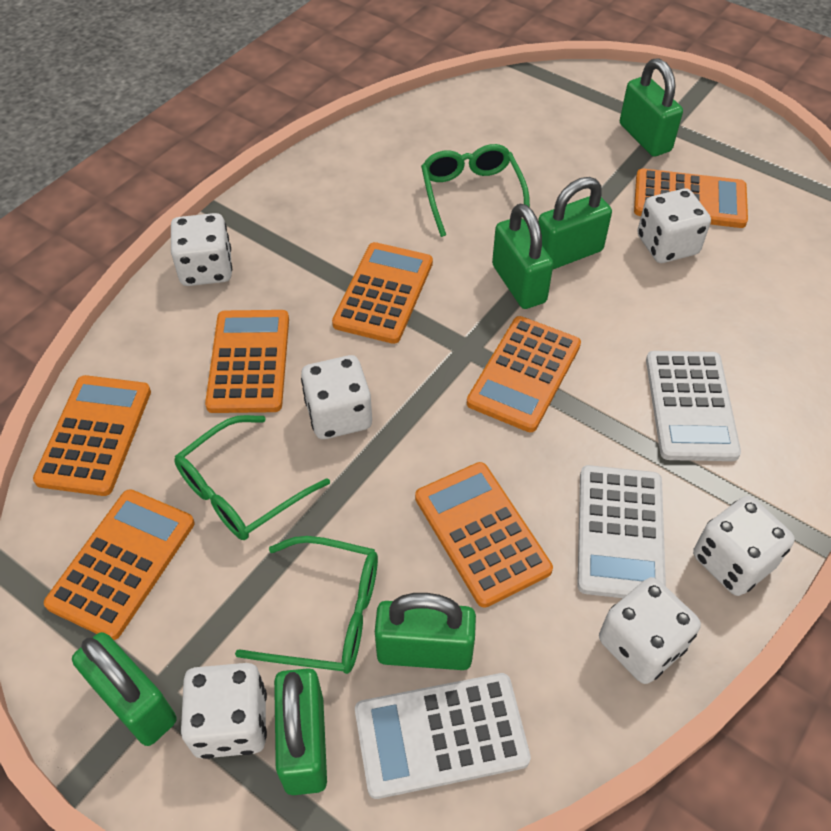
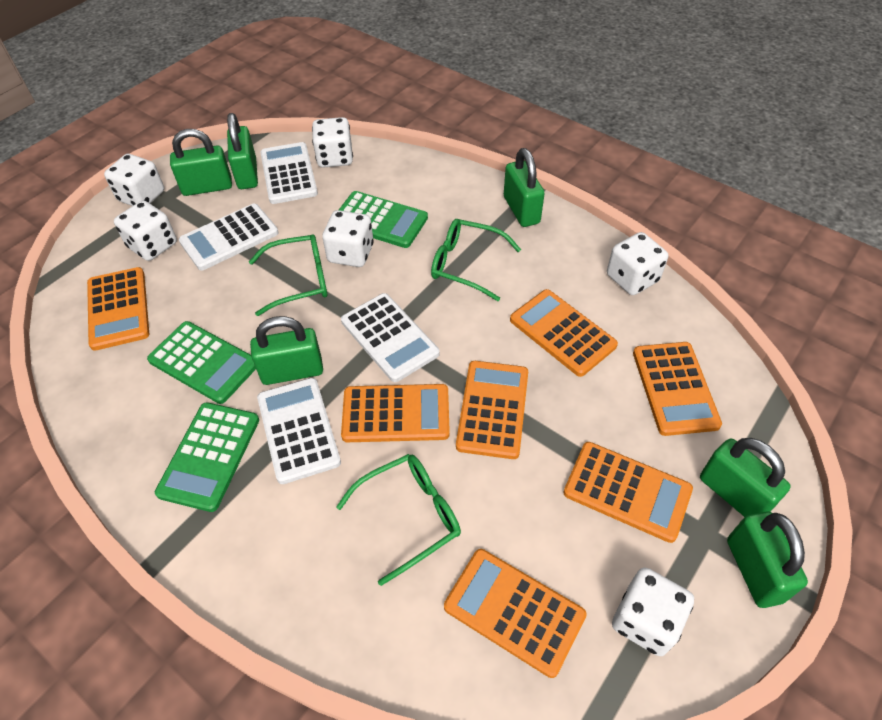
green calculator: 0 -> 3
white calculator: 3 -> 4

